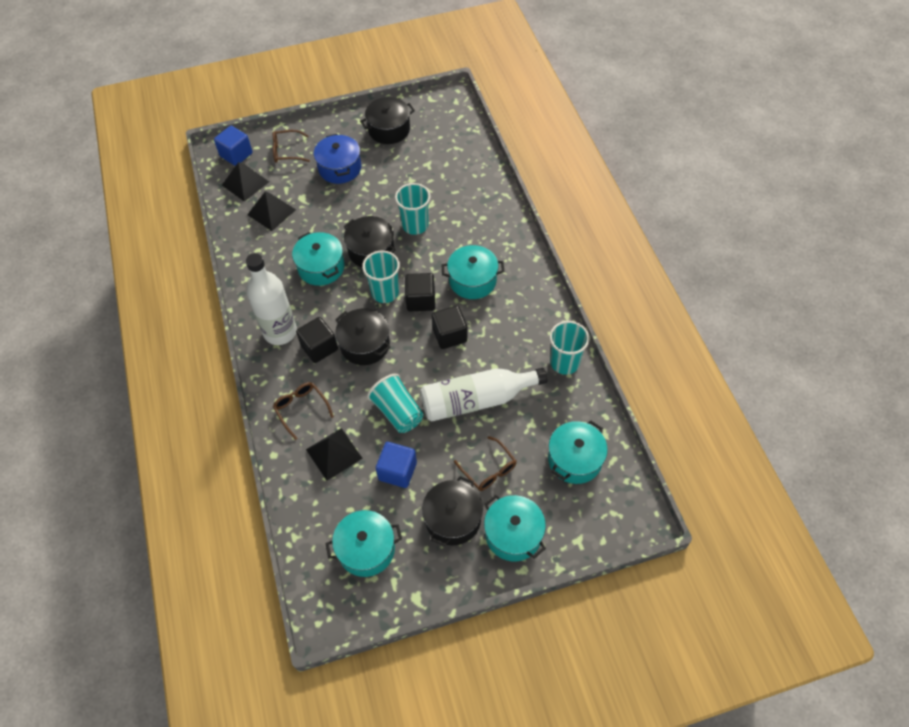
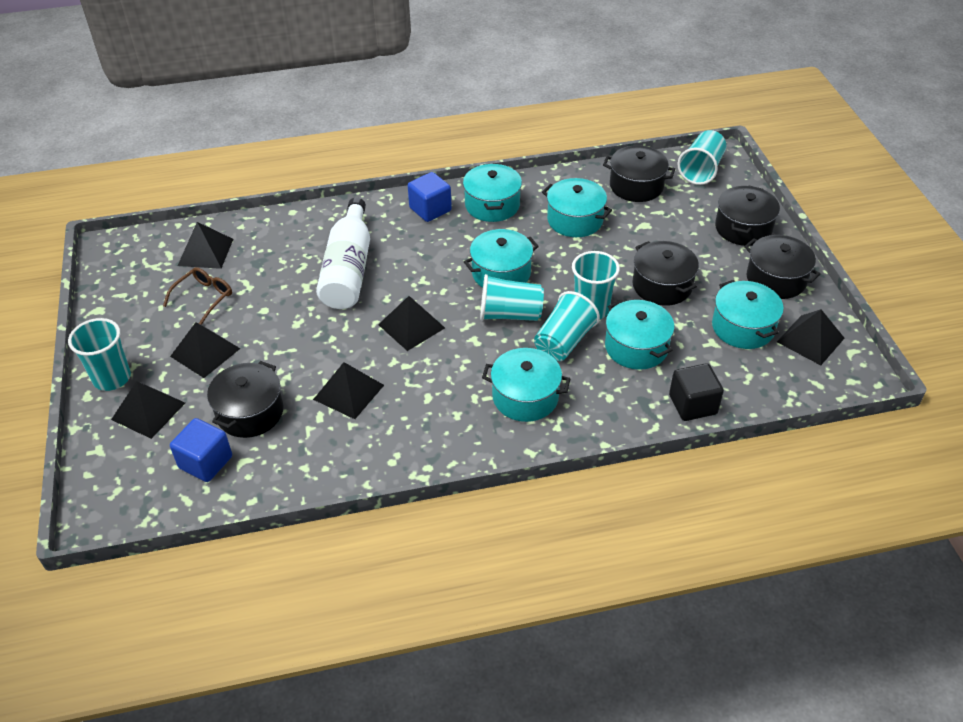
black cube: 3 -> 1
black pot: 4 -> 5
black pyramid: 3 -> 6
blue pot: 1 -> 0
brown glasses: 3 -> 1
turquoise cup: 4 -> 5
turquoise pot: 5 -> 6
white bottle: 2 -> 1

